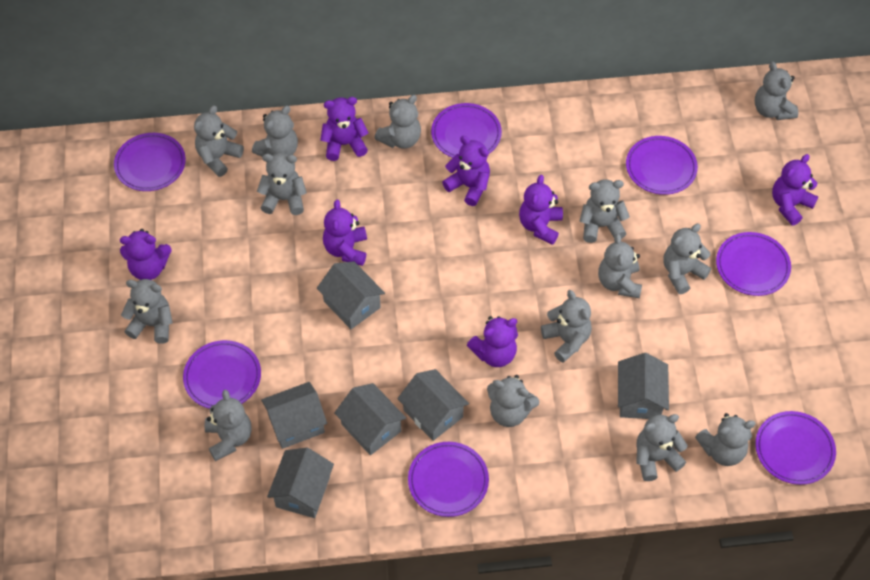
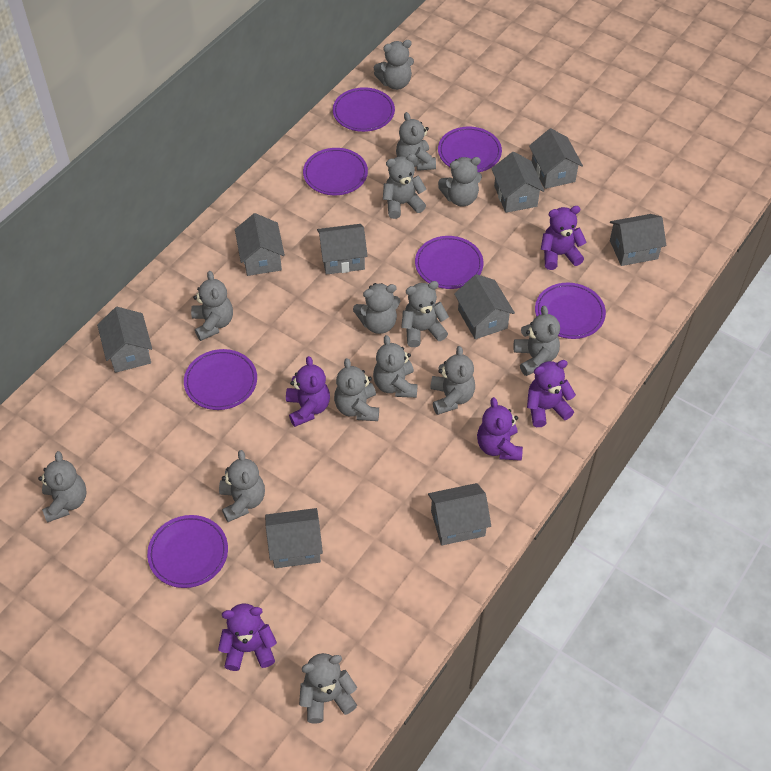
grey house: 6 -> 9
purple teddy bear: 7 -> 5

